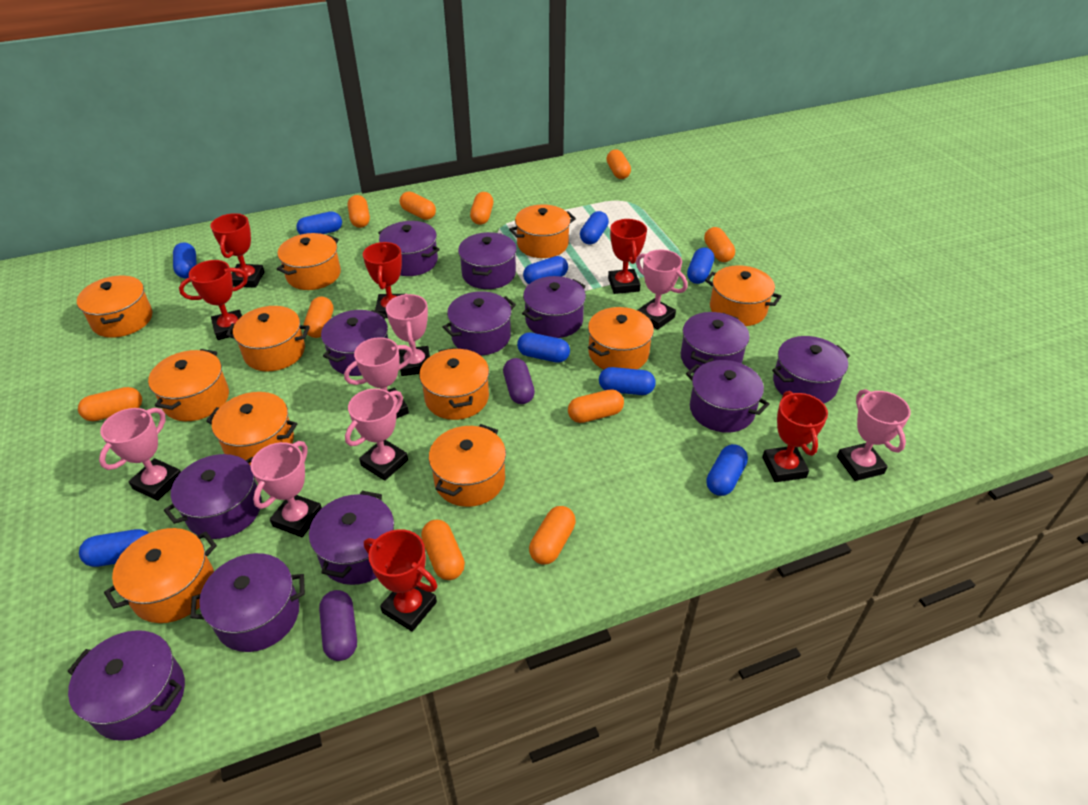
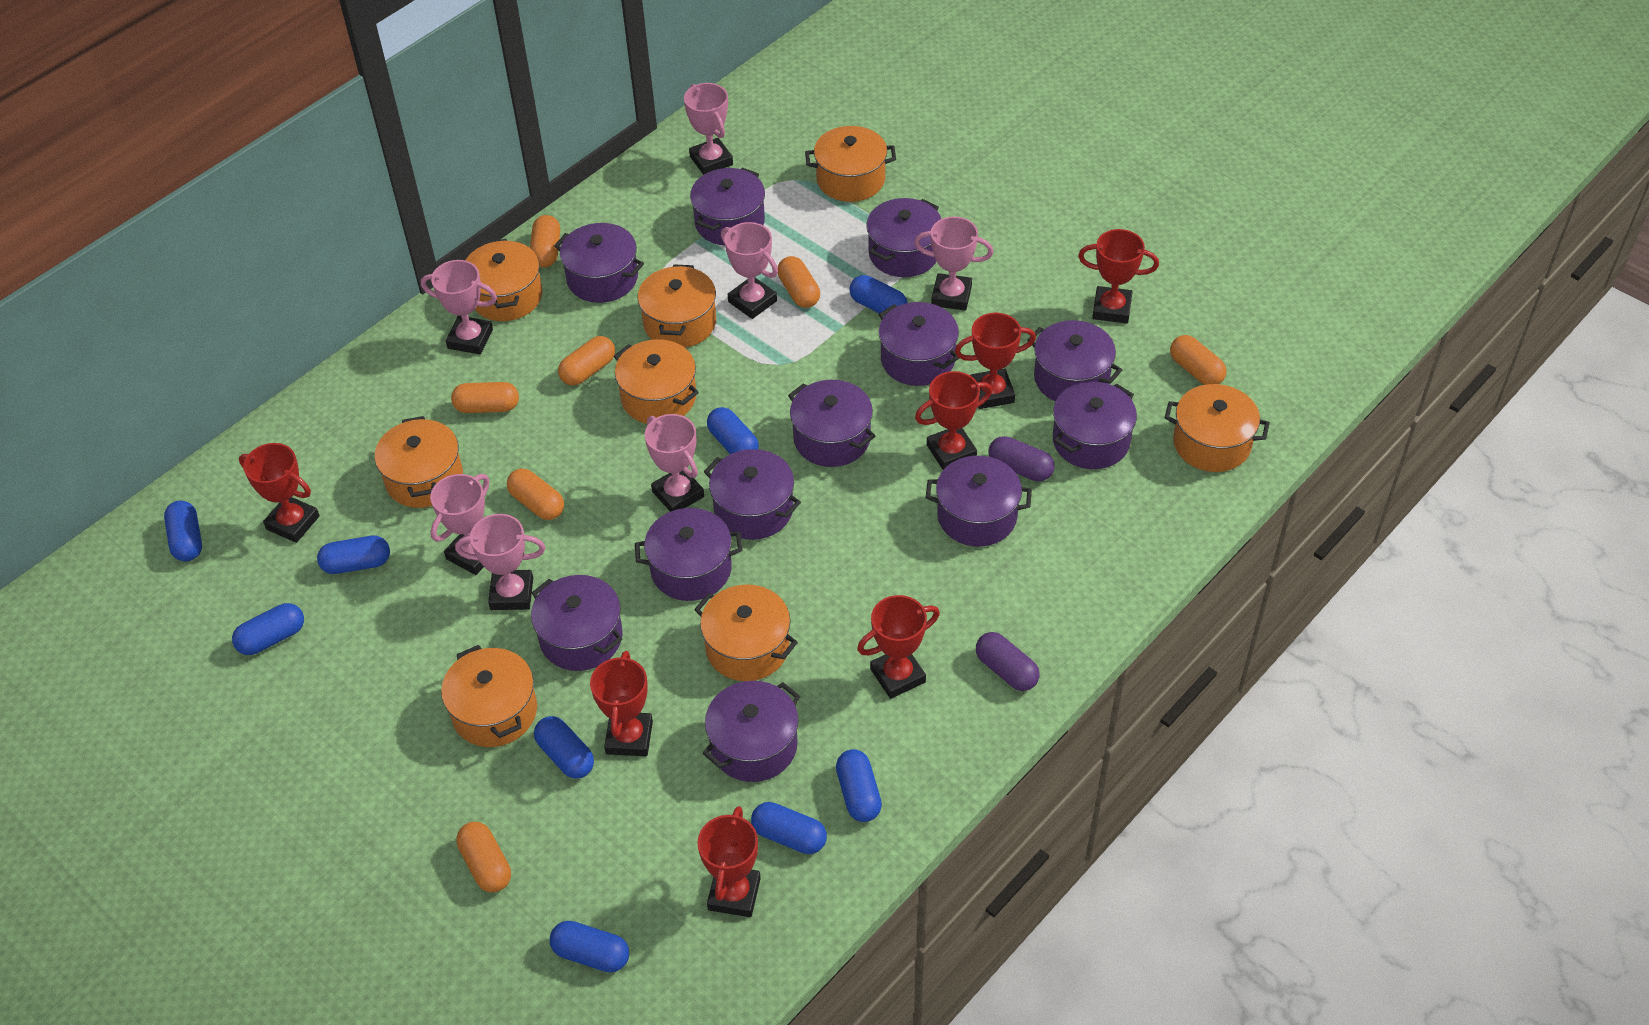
orange capsule: 10 -> 7
orange pot: 11 -> 8
red trophy: 6 -> 7

